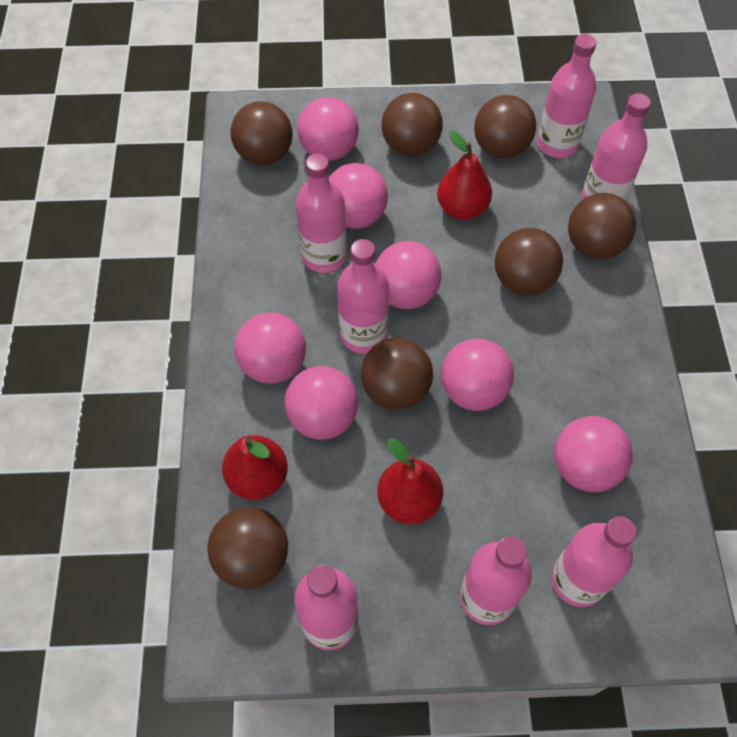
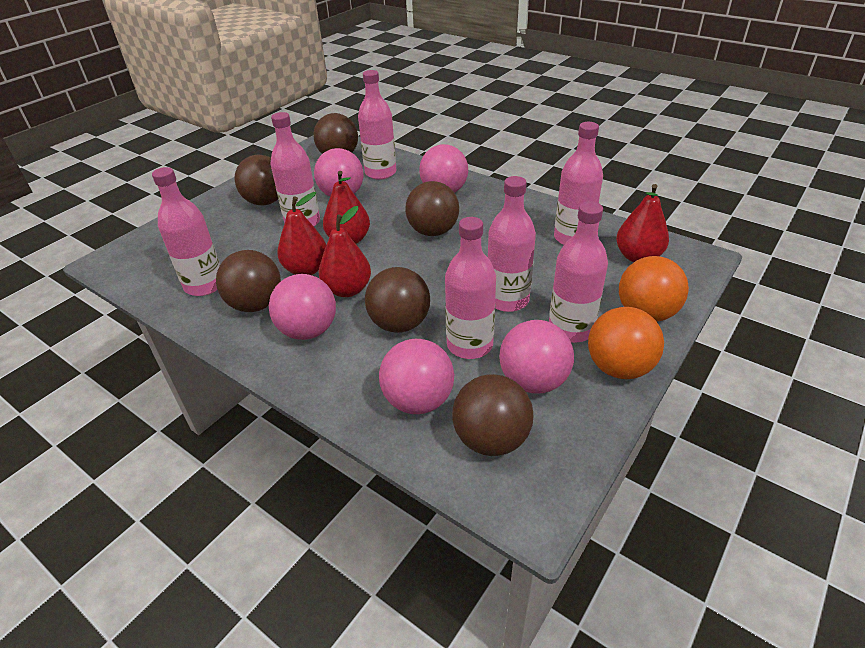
brown ball: 7 -> 6
orange ball: 0 -> 2
pink ball: 7 -> 5
red pear: 3 -> 4

